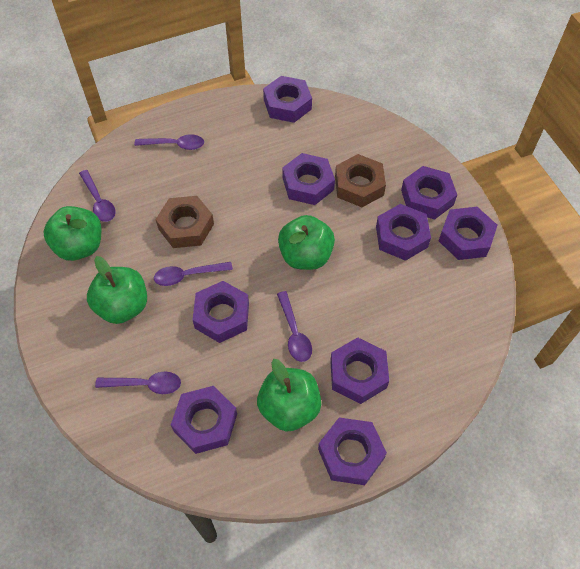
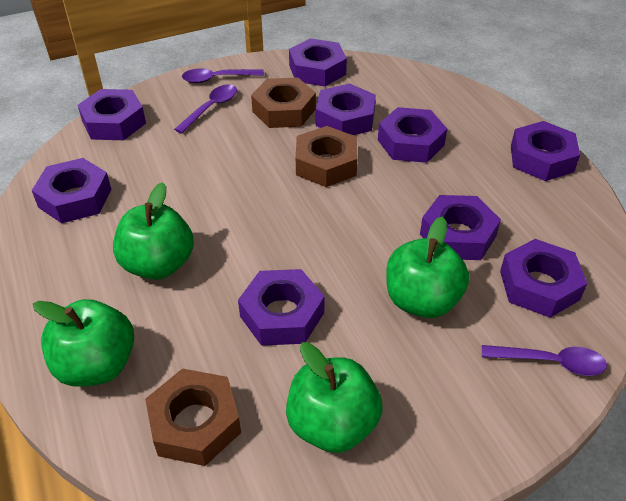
brown nut: 2 -> 3
purple spoon: 5 -> 3

